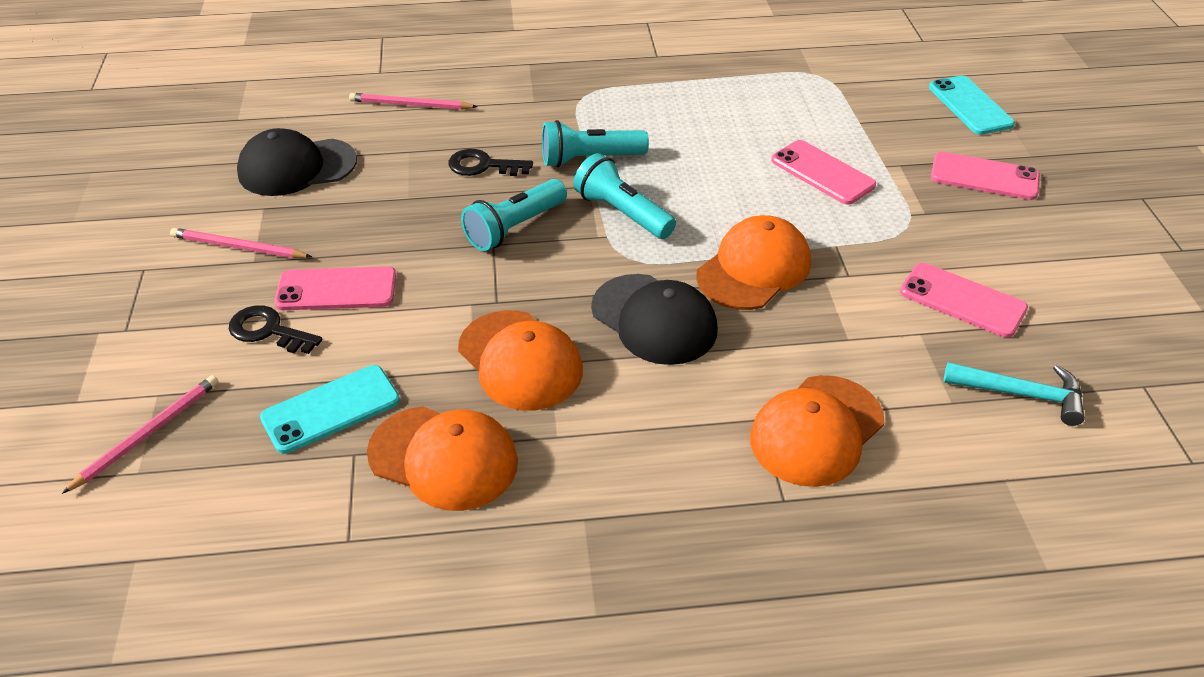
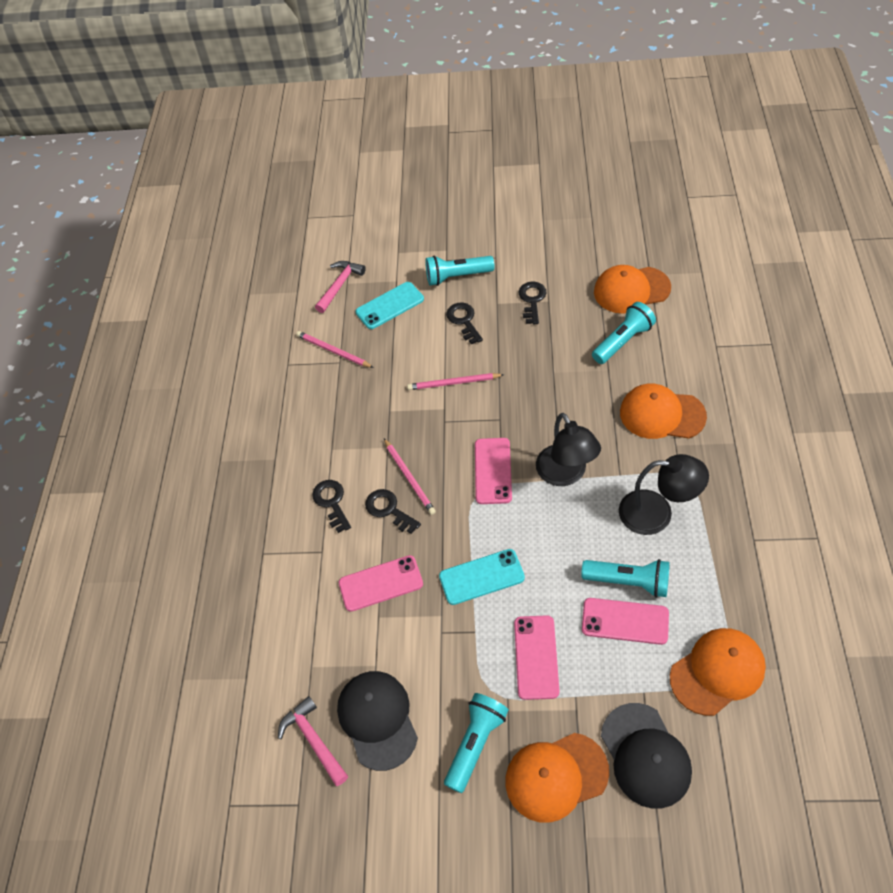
black key: 2 -> 4
black lamp: 0 -> 2
pink hammer: 0 -> 2
turquoise flashlight: 3 -> 4
turquoise hammer: 1 -> 0

